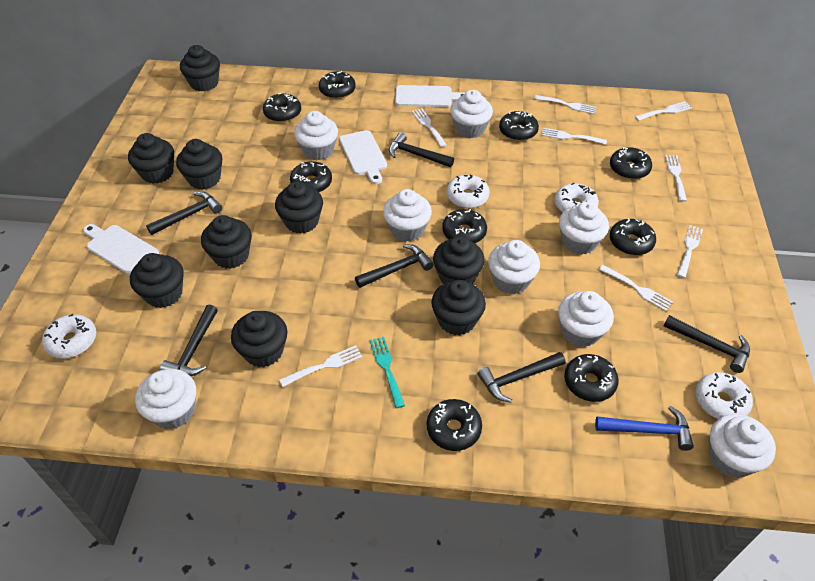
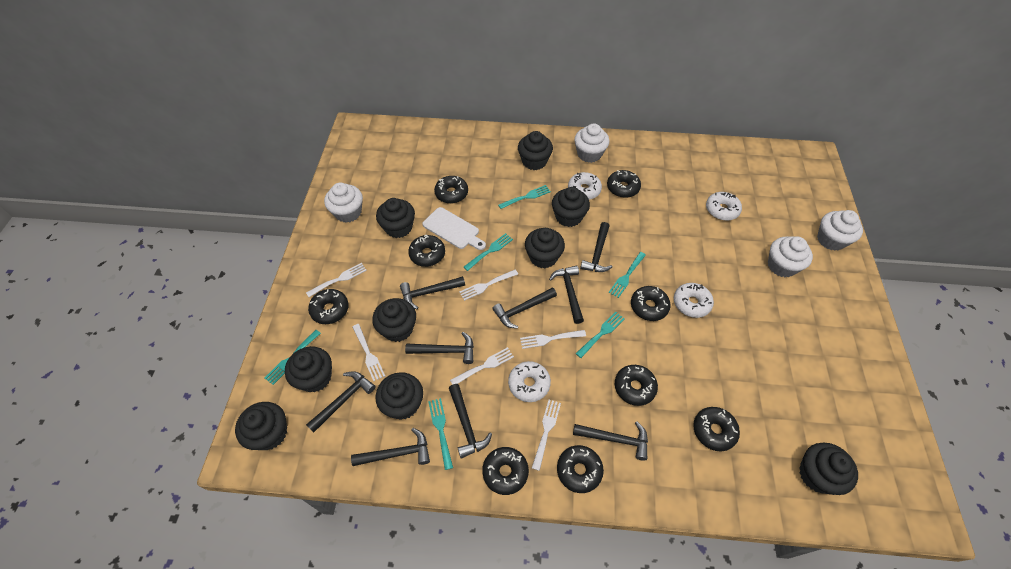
black hammer: 6 -> 9
blue hammer: 1 -> 0
turquoise fork: 1 -> 6
white cupcake: 8 -> 4
white cutting board: 3 -> 1
white fork: 8 -> 6

